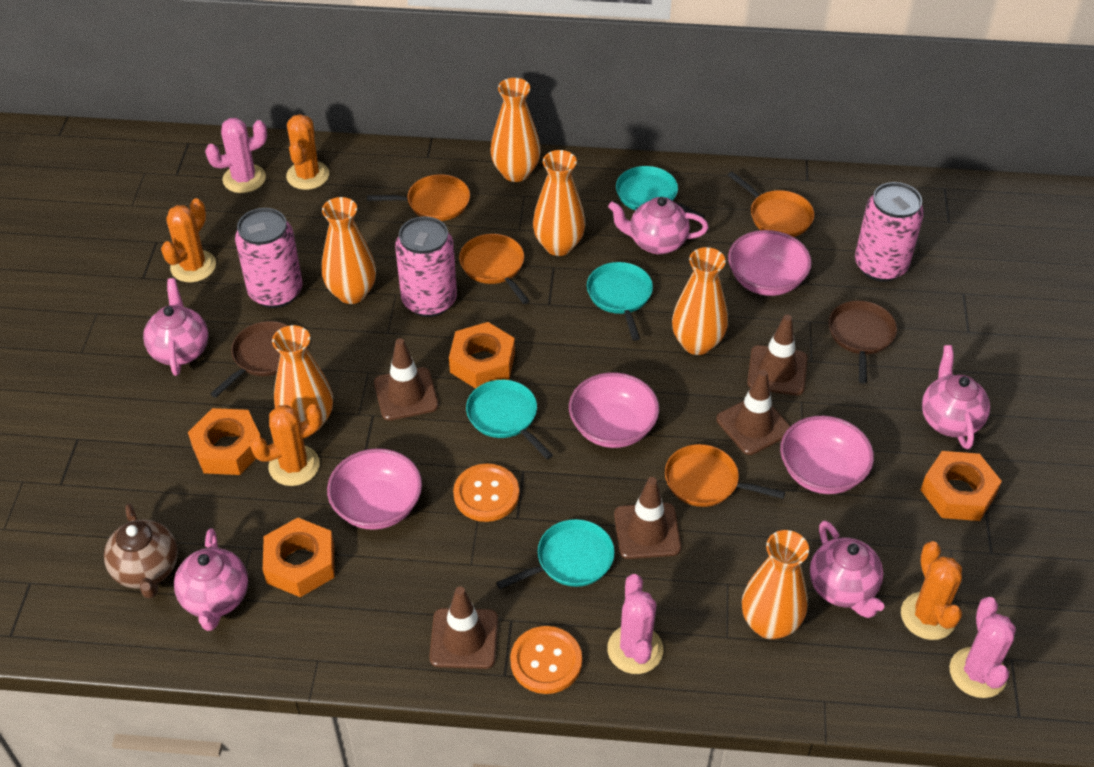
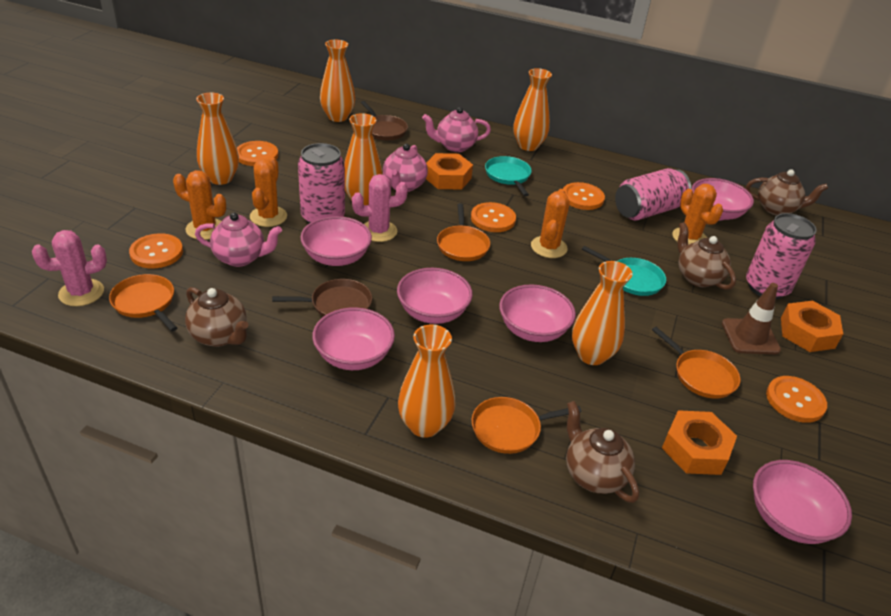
brown teapot: 1 -> 4
brown traffic cone: 5 -> 1
orange button: 2 -> 5
orange nut: 4 -> 3
pink bowl: 4 -> 6
pink cactus: 3 -> 2
pink teapot: 5 -> 3
turquoise pan: 4 -> 2

